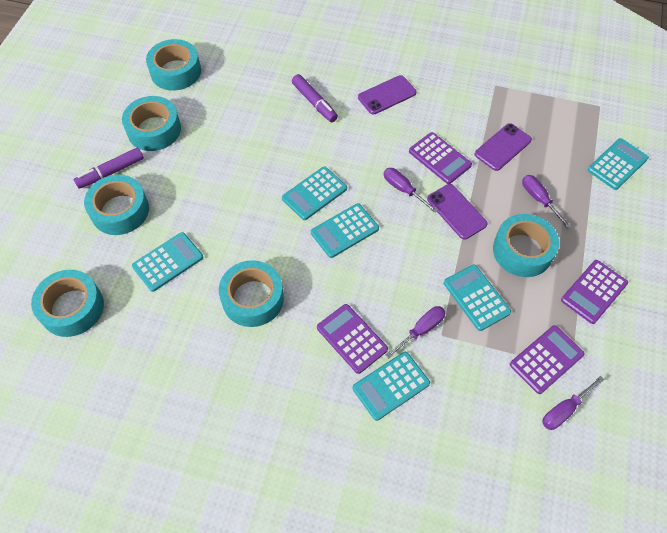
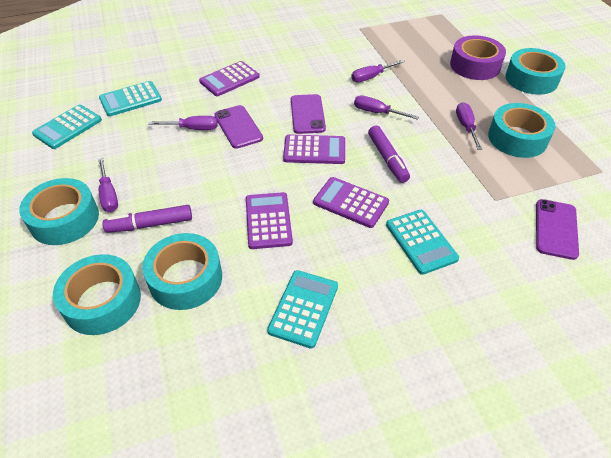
purple screwdriver: 4 -> 5
purple tape: 0 -> 1
turquoise calculator: 6 -> 4
turquoise tape: 6 -> 5

